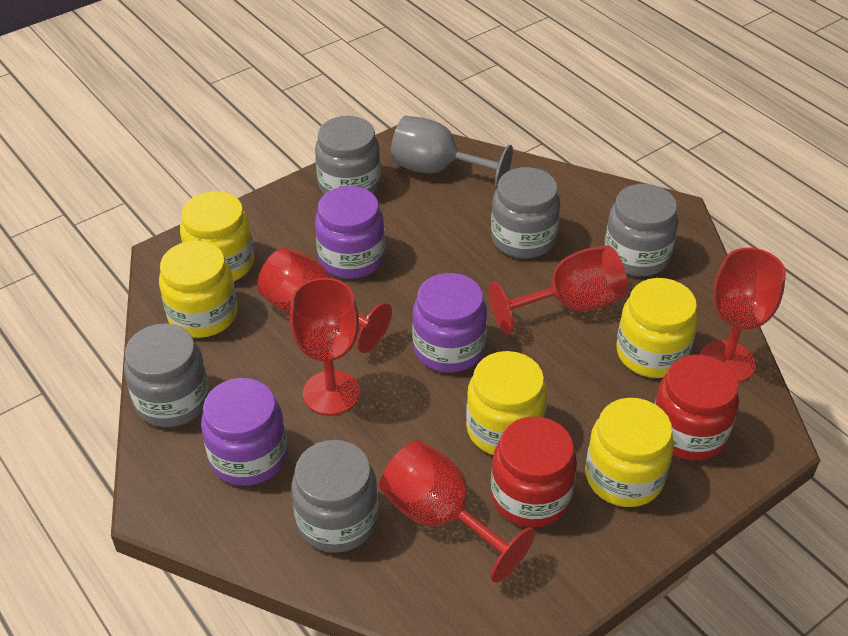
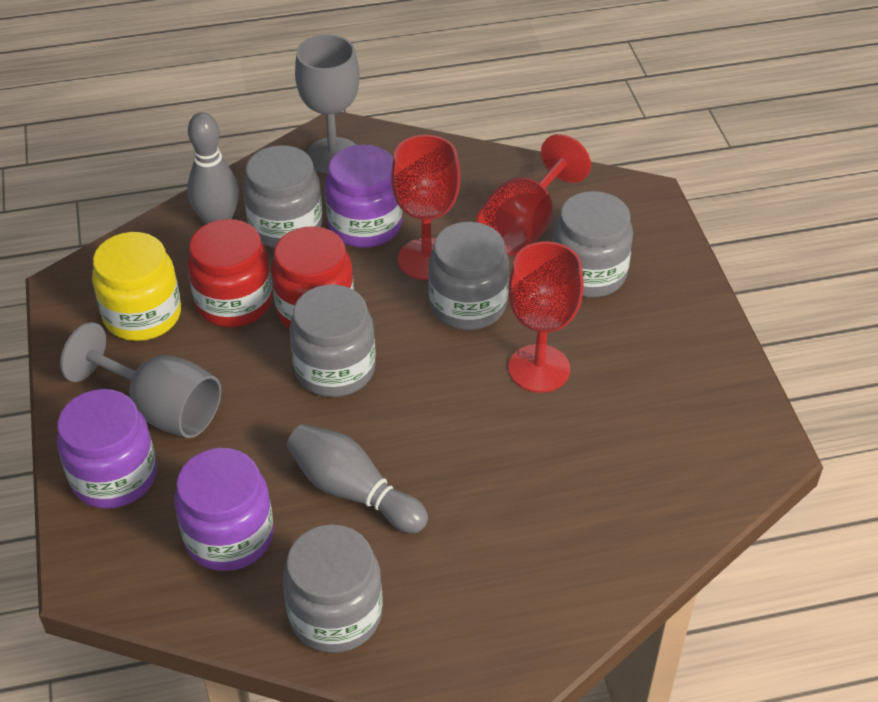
grey bowling pin: 0 -> 2
grey goblet: 1 -> 2
red goblet: 5 -> 3
yellow jar: 5 -> 1

